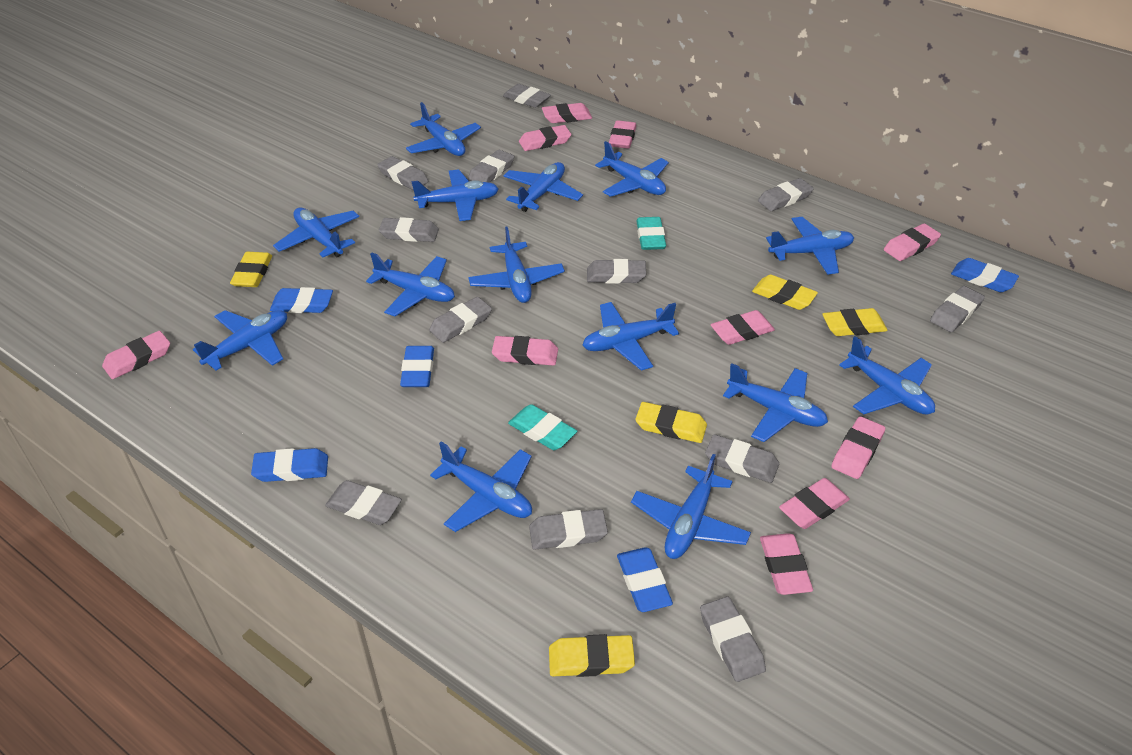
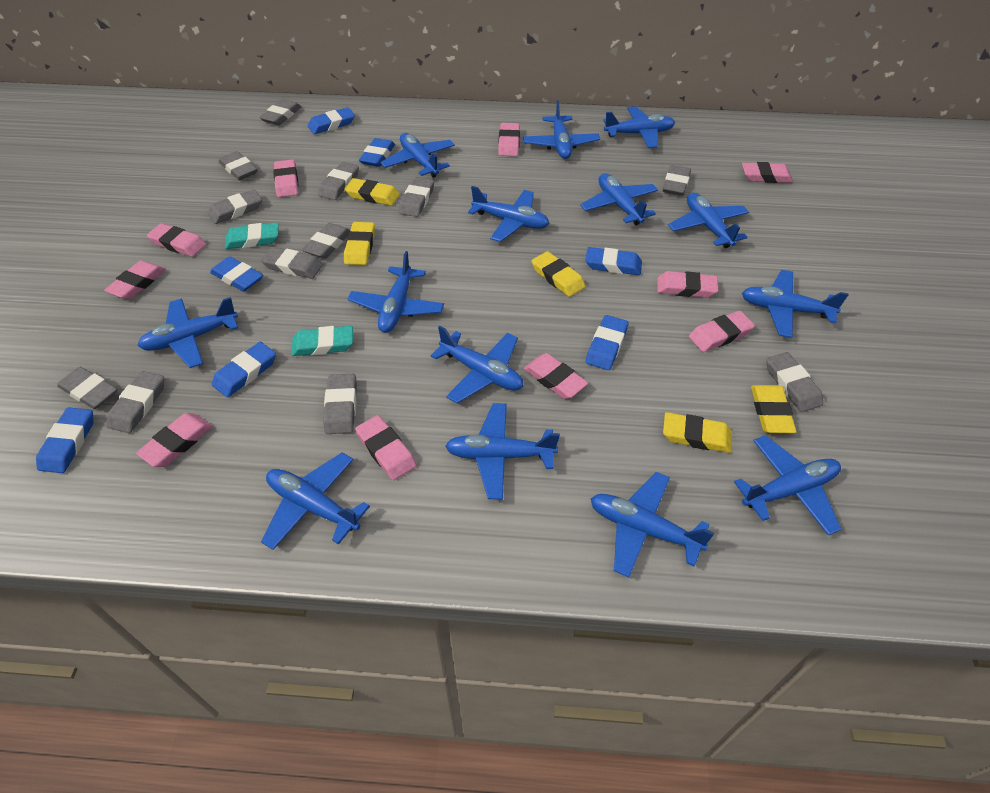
blue eraser: 5 -> 7

